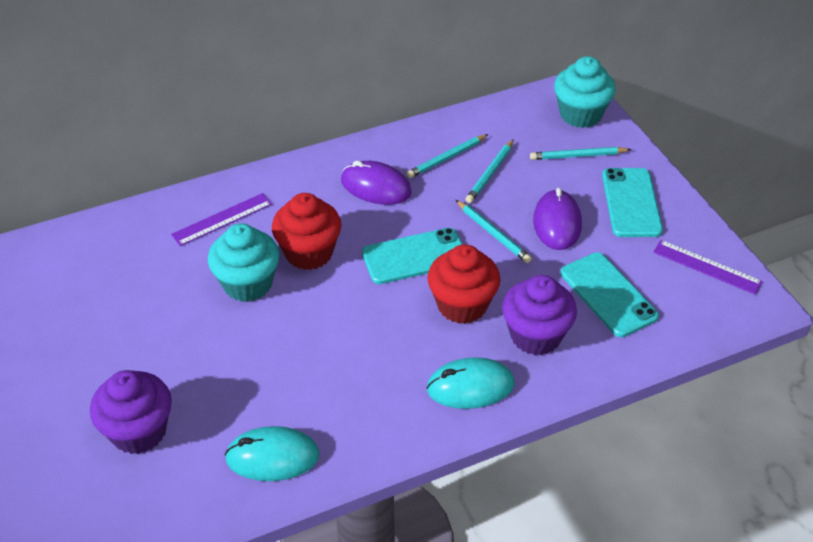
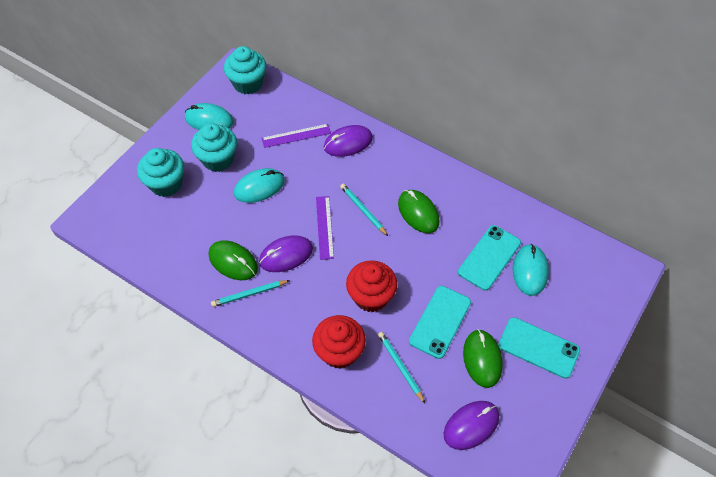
green mouse: 0 -> 3
purple cupcake: 2 -> 0
purple mouse: 2 -> 3
turquoise cupcake: 2 -> 3
turquoise mouse: 2 -> 3
turquoise pencil: 4 -> 3

